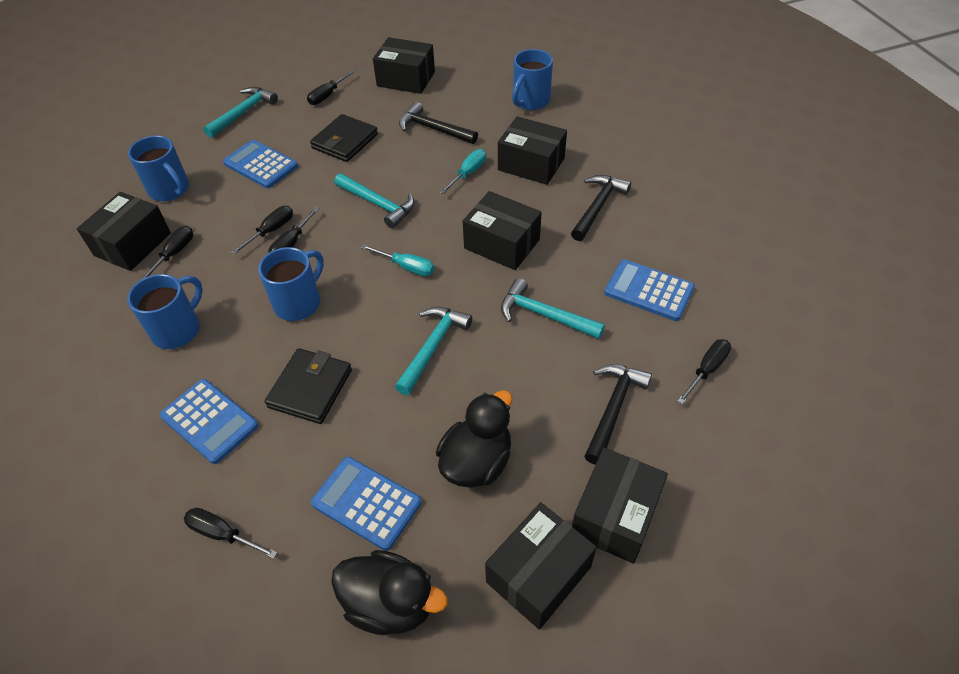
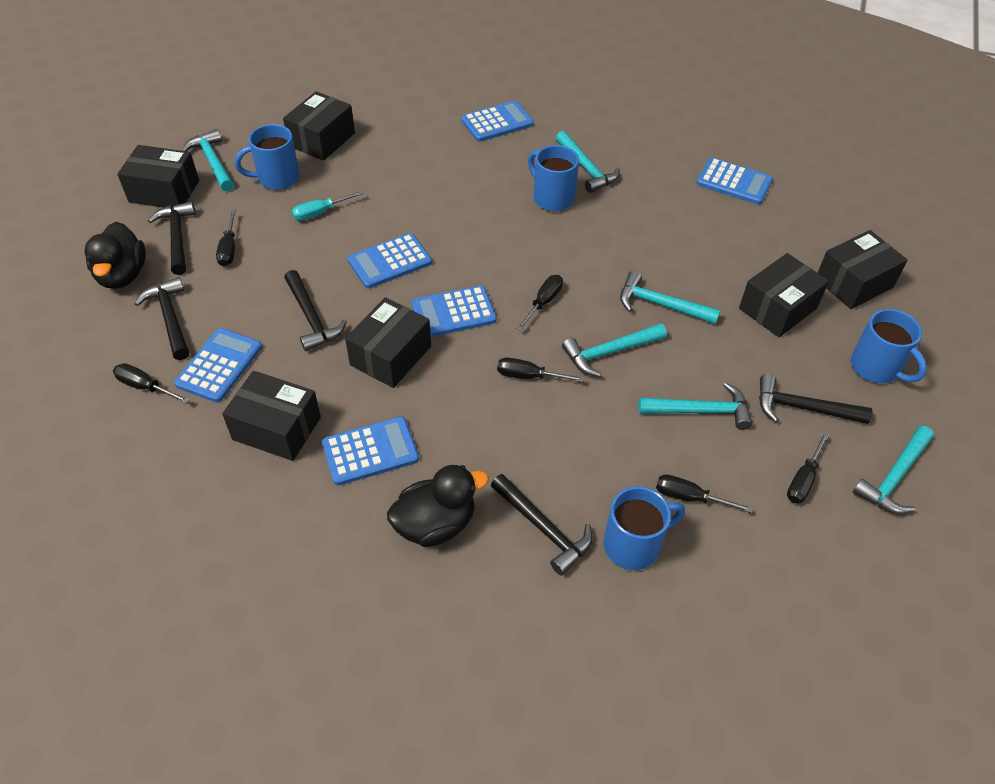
black hammer: 3 -> 5
black wallet: 2 -> 0
blue calculator: 4 -> 6
turquoise hammer: 4 -> 6
turquoise screwdriver: 2 -> 1

